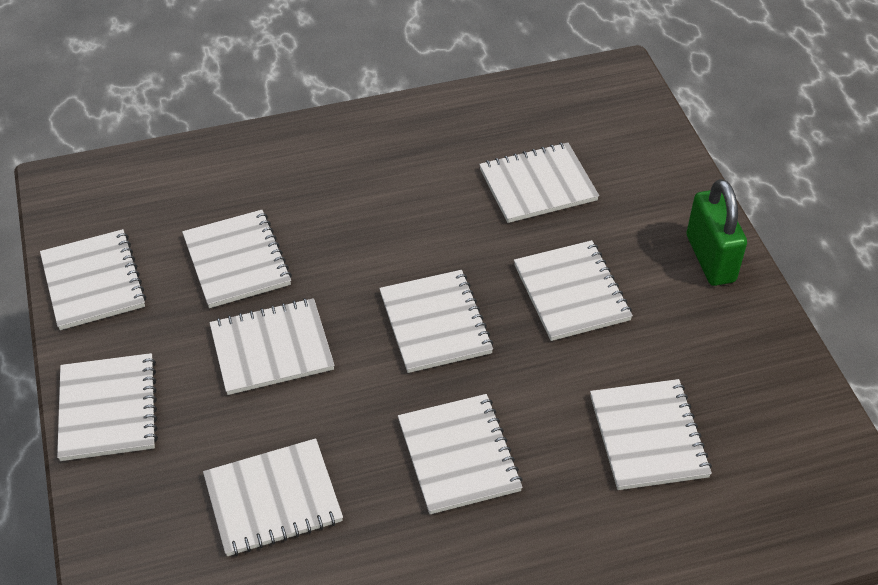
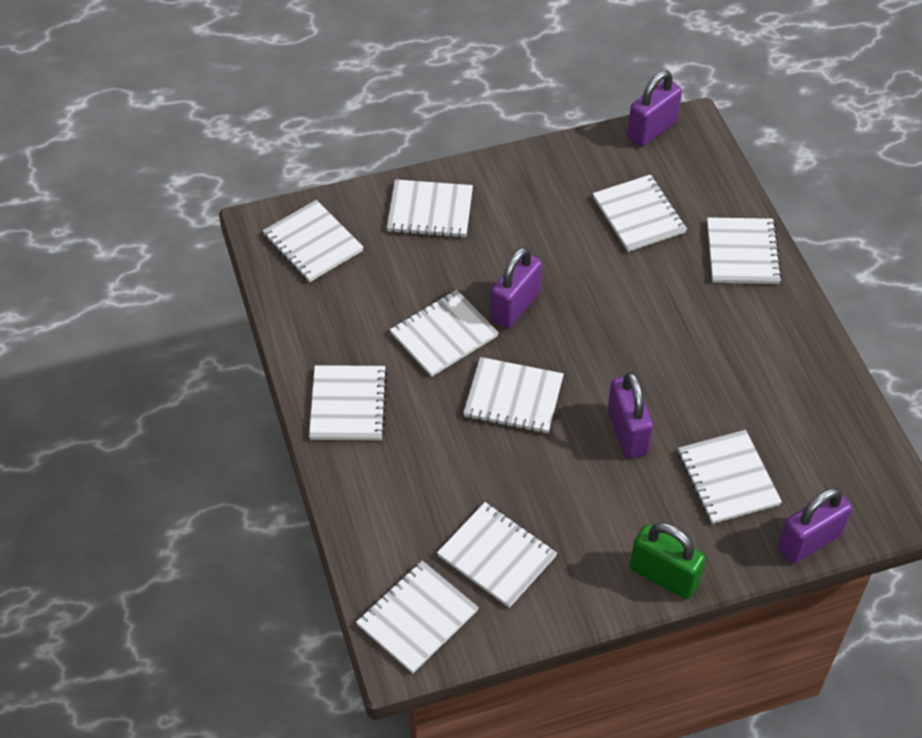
purple padlock: 0 -> 4

